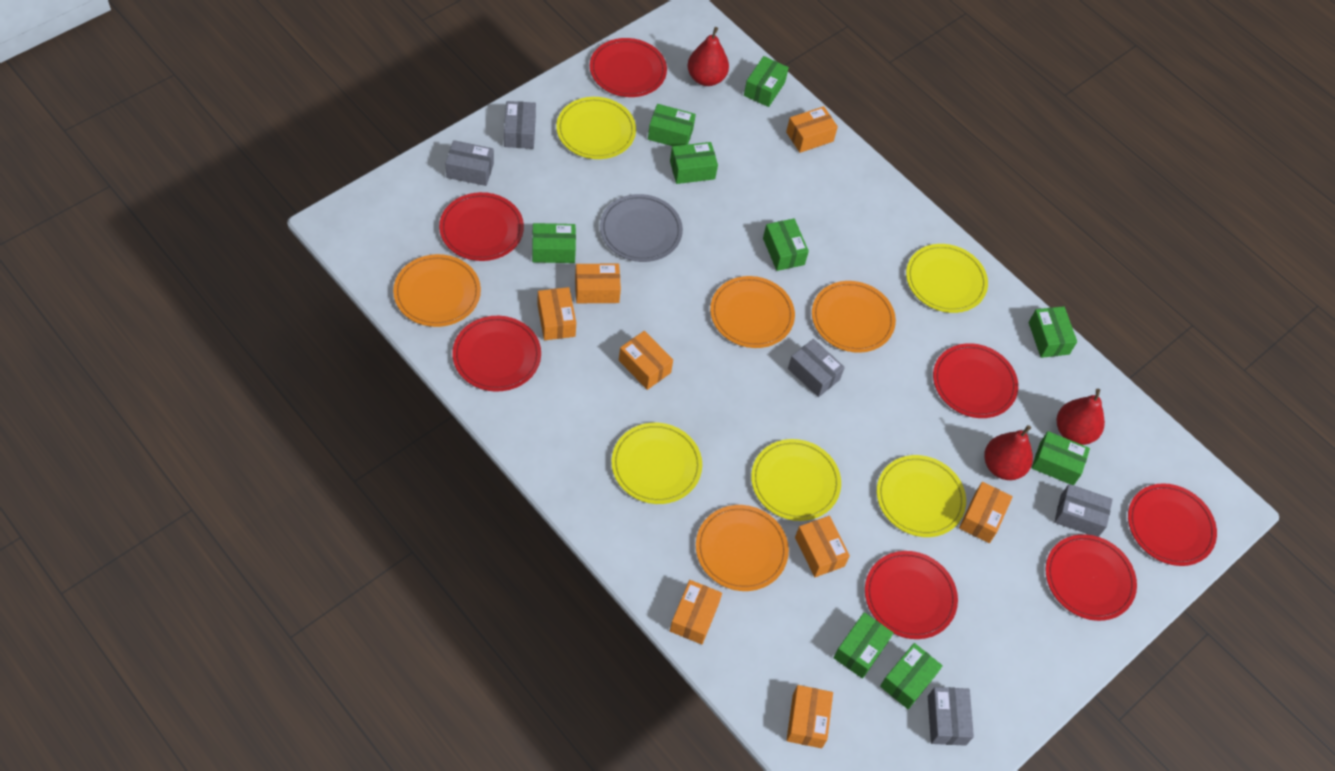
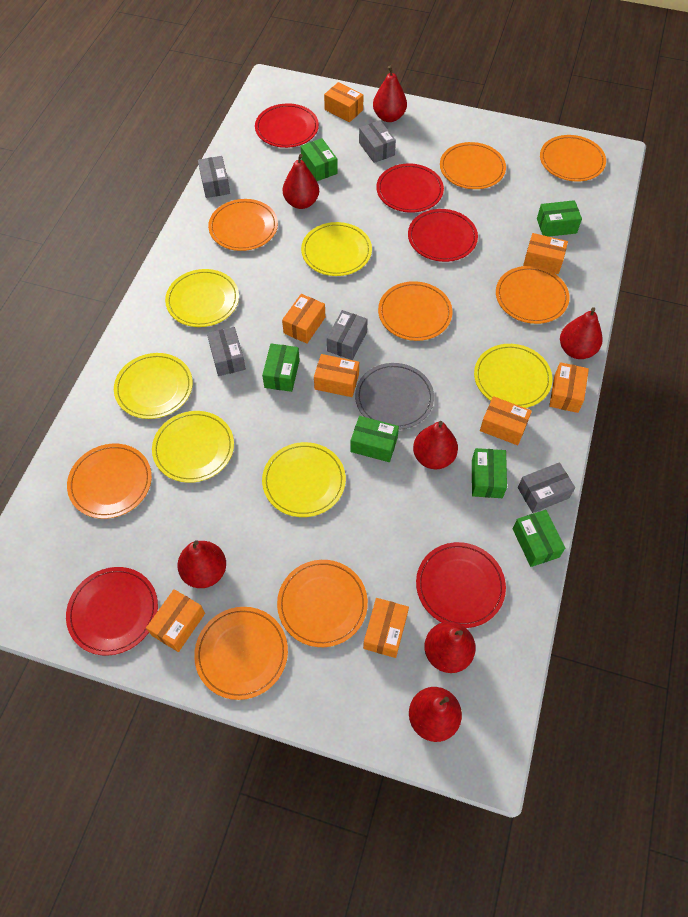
green box: 9 -> 6
orange plate: 4 -> 8
red pear: 3 -> 7
red plate: 7 -> 5
yellow plate: 5 -> 6

